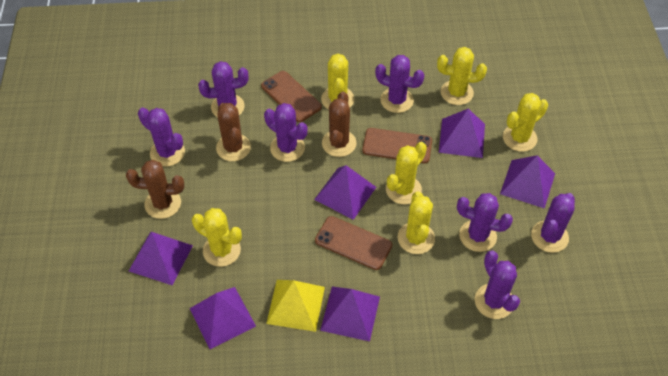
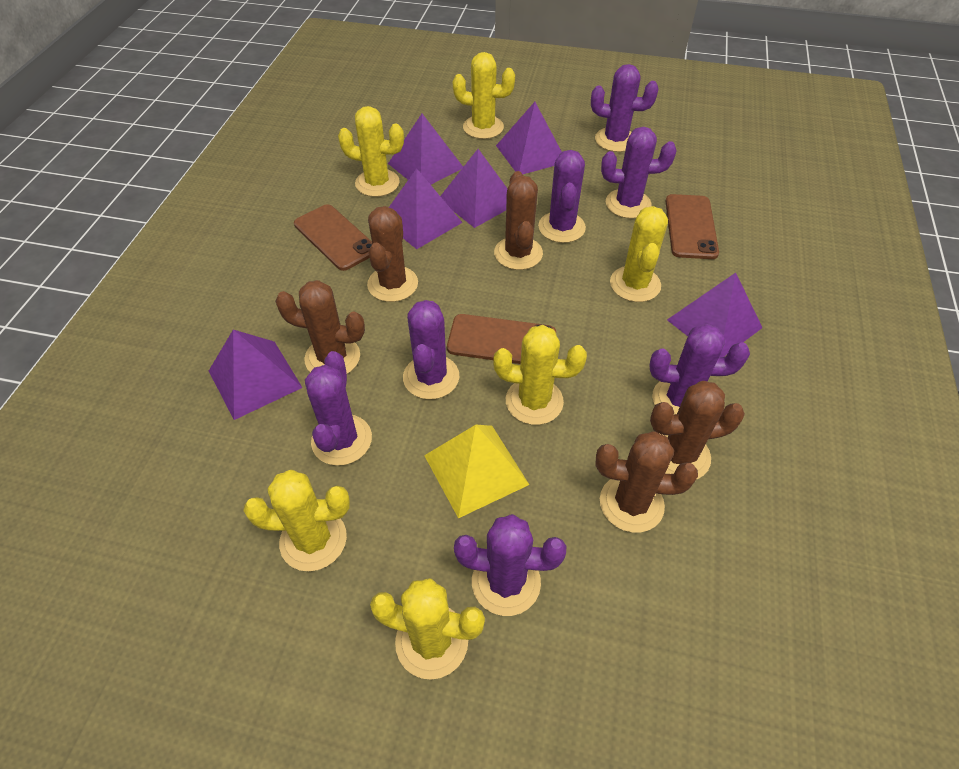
brown cactus: 3 -> 5

